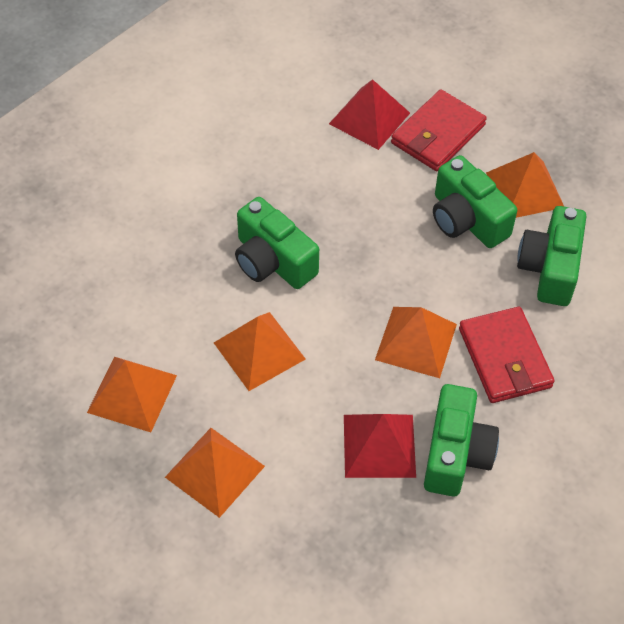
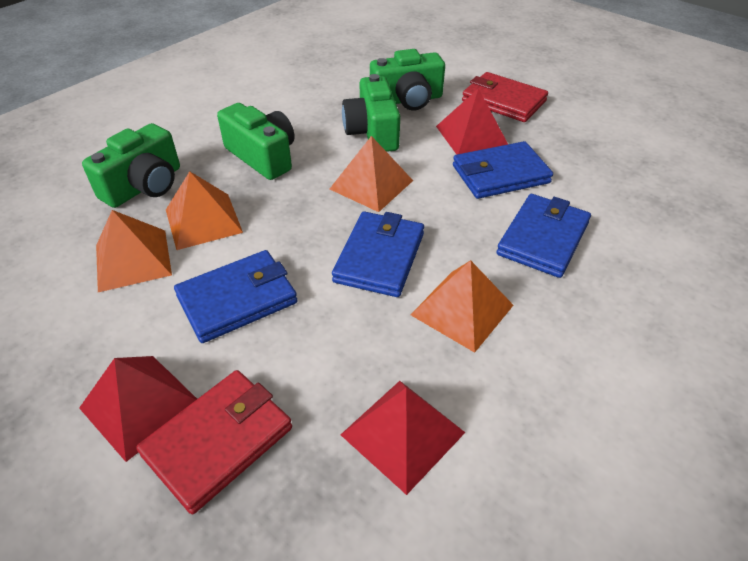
blue wallet: 0 -> 4
orange pyramid: 5 -> 4
red pyramid: 2 -> 3

